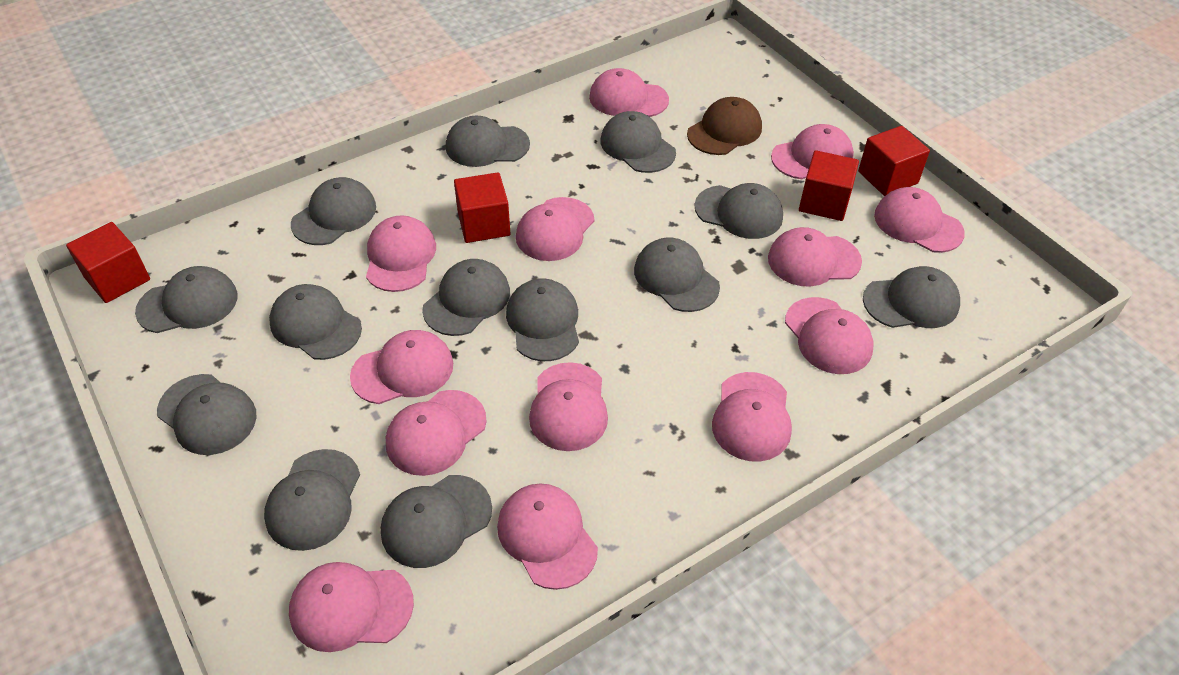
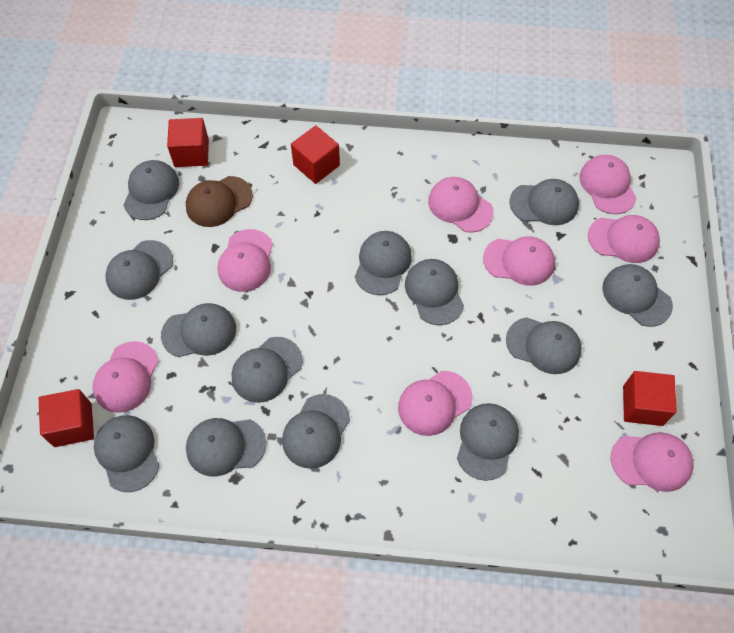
pink cap: 13 -> 8

